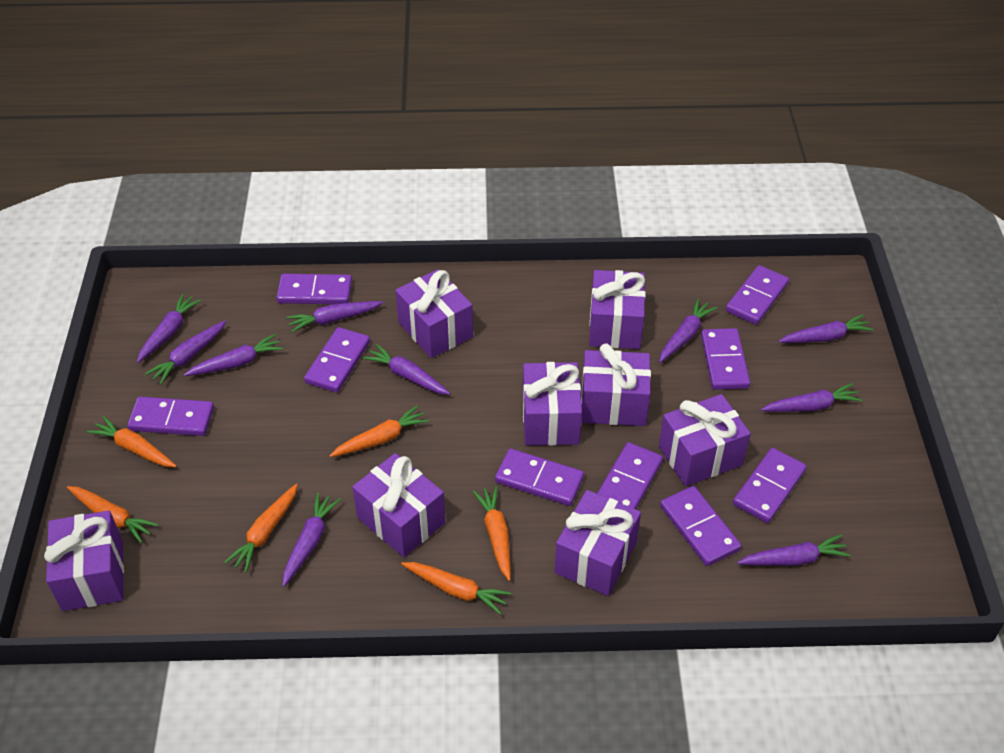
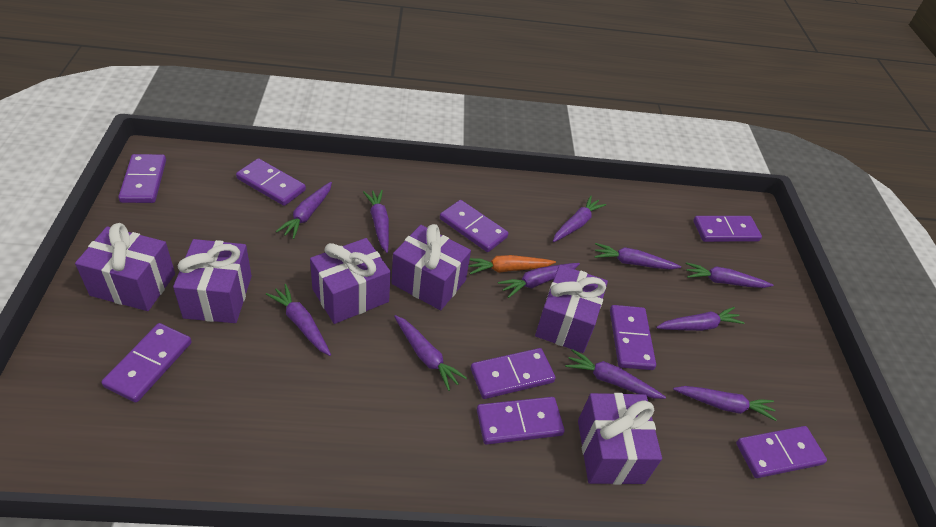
orange carrot: 6 -> 1
purple carrot: 10 -> 11
purple gift: 8 -> 6

